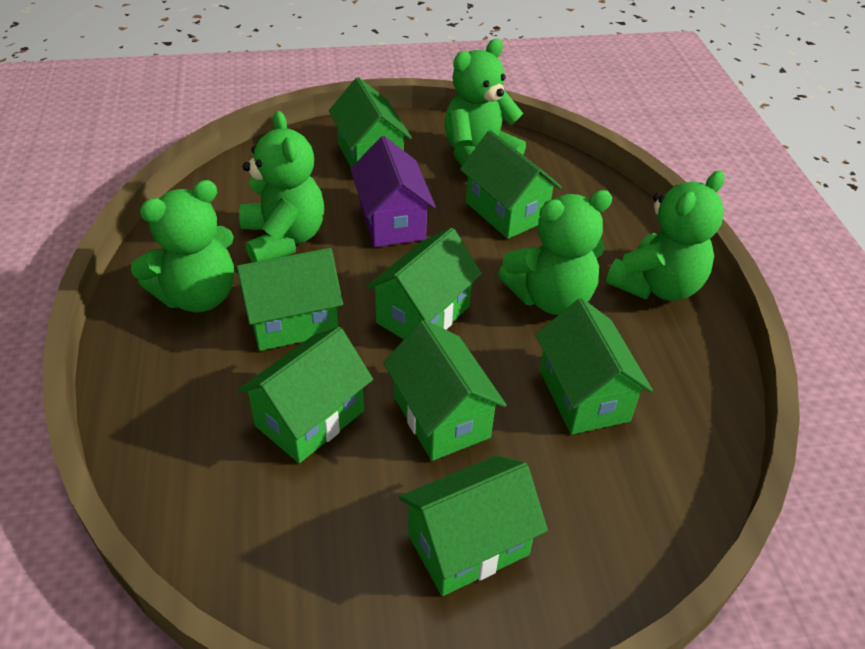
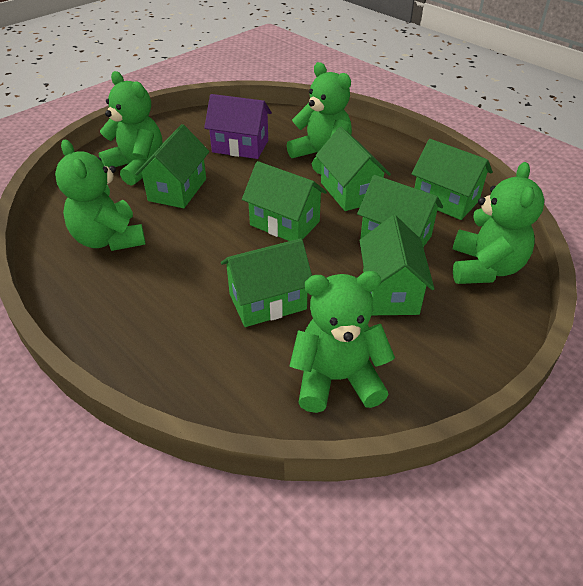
green house: 8 -> 7

